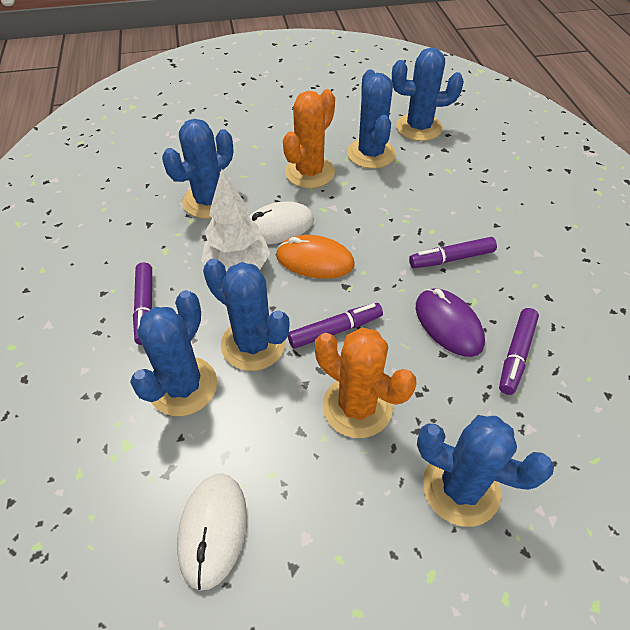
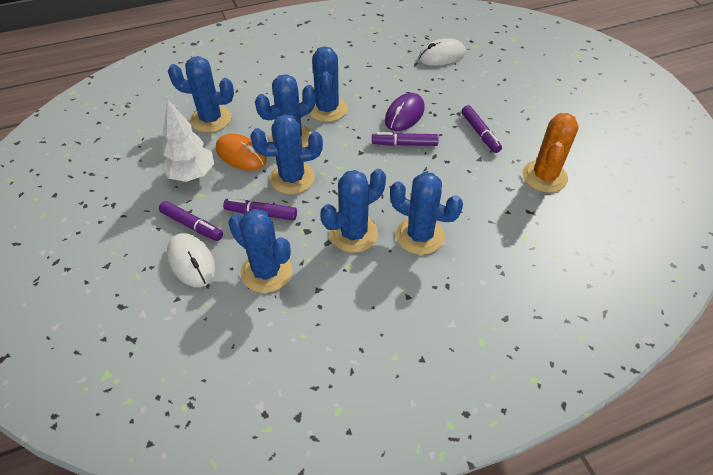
blue cactus: 6 -> 7
orange cactus: 2 -> 1

